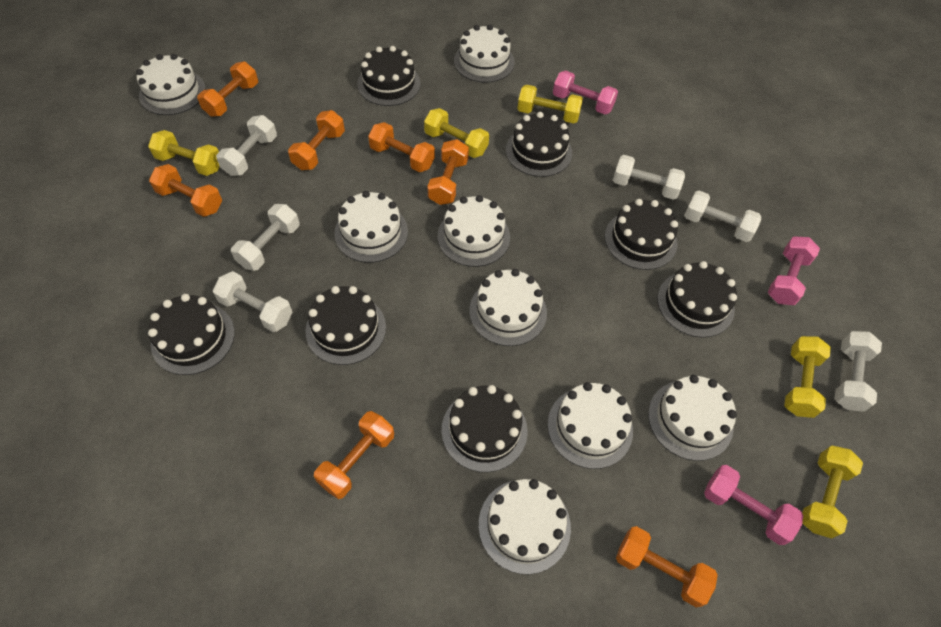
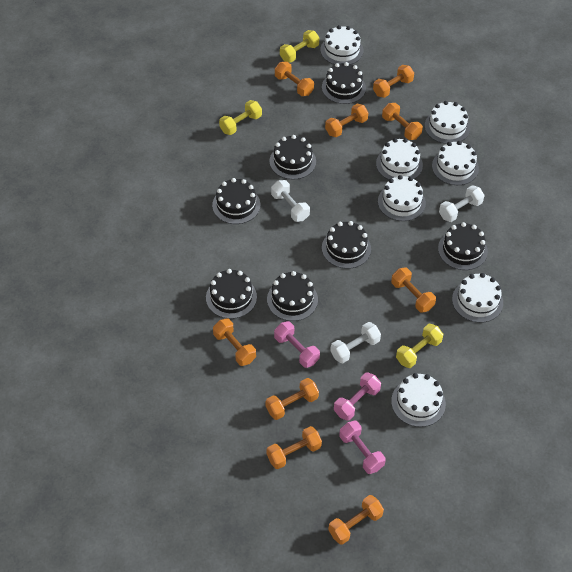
orange dumbbell: 7 -> 9
white cake: 8 -> 7
white dumbbell: 6 -> 3
yellow dumbbell: 5 -> 3

